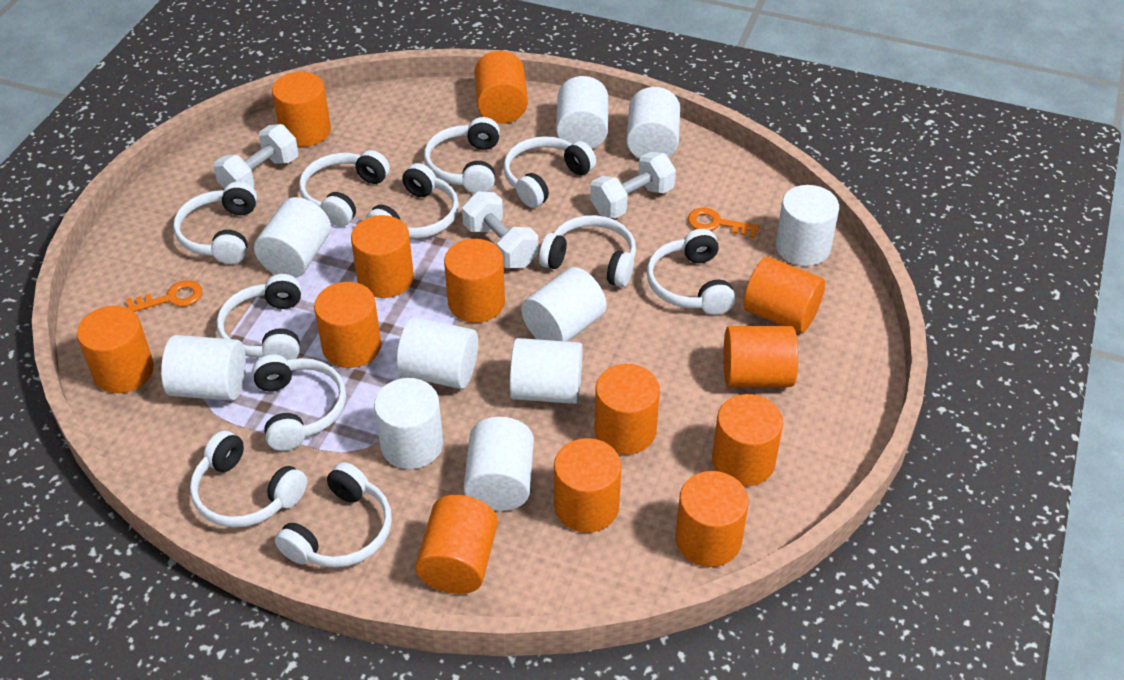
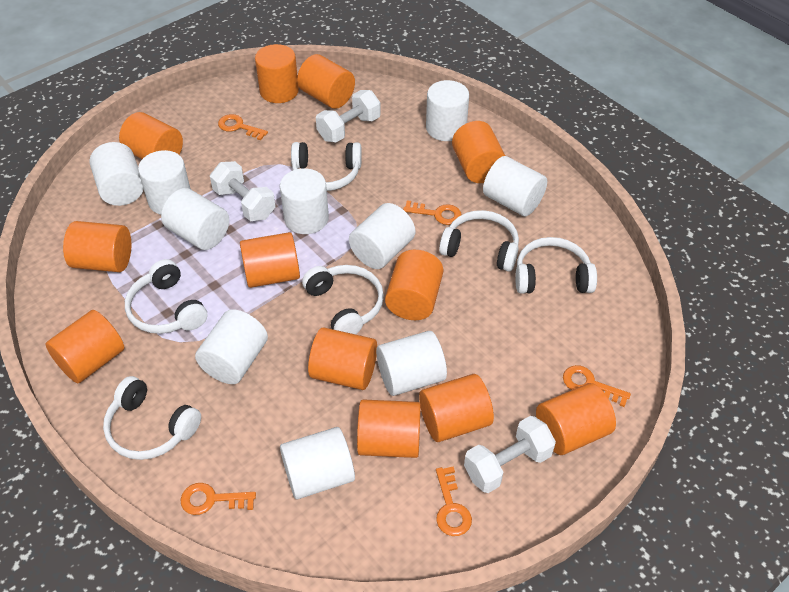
orange cylinder: 13 -> 12
orange key: 2 -> 5
white headphones: 11 -> 6

